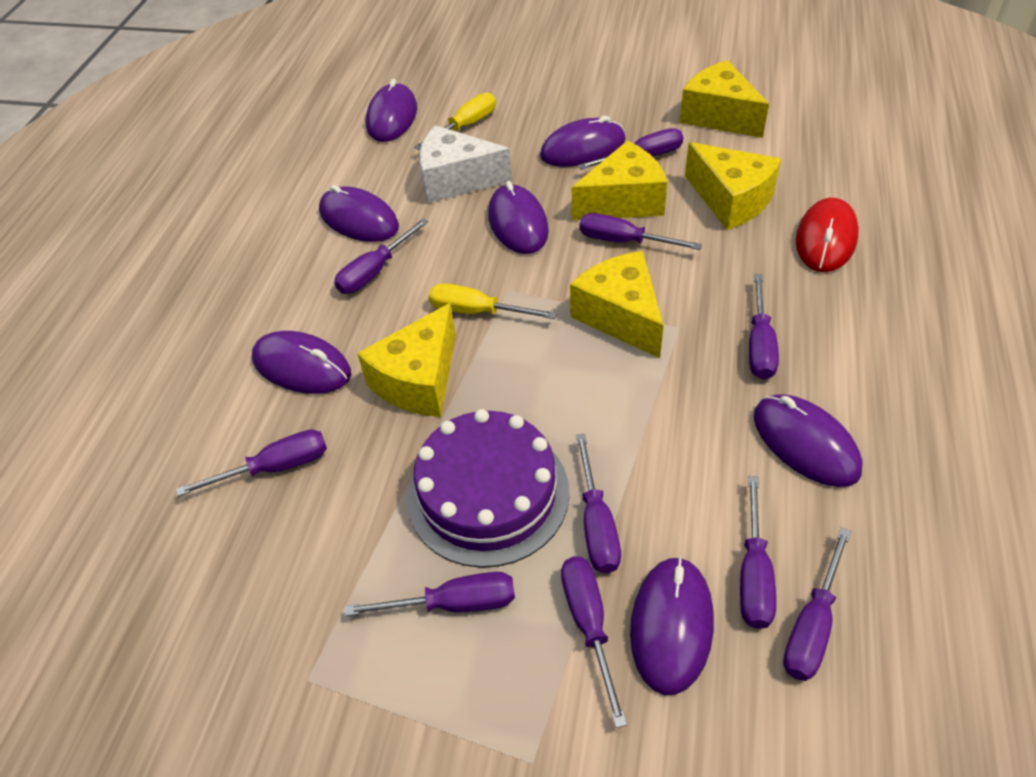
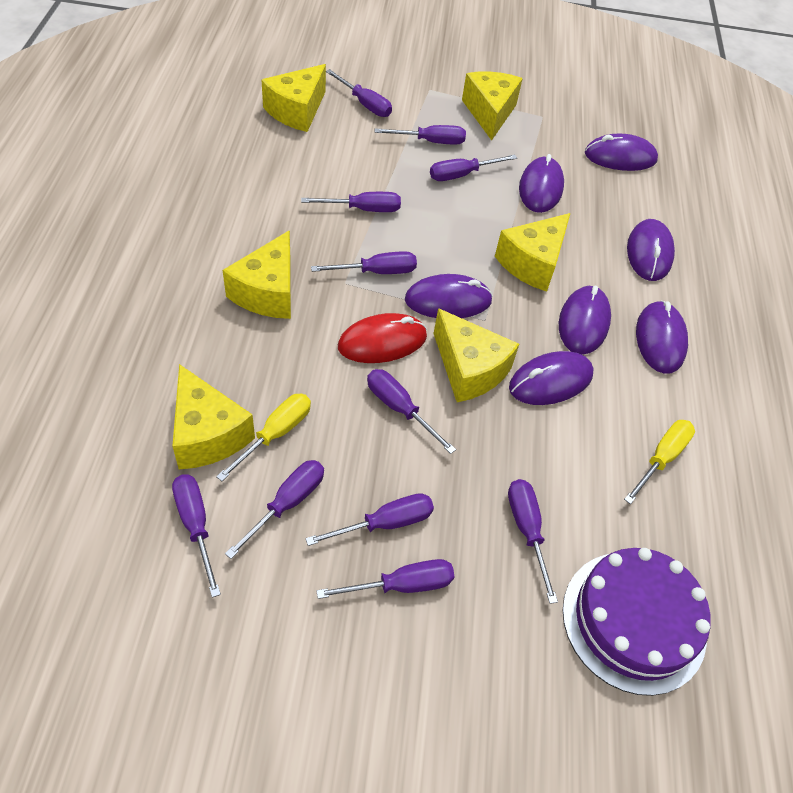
purple screwdriver: 10 -> 11
white cheese: 1 -> 0
yellow cheese: 5 -> 6

